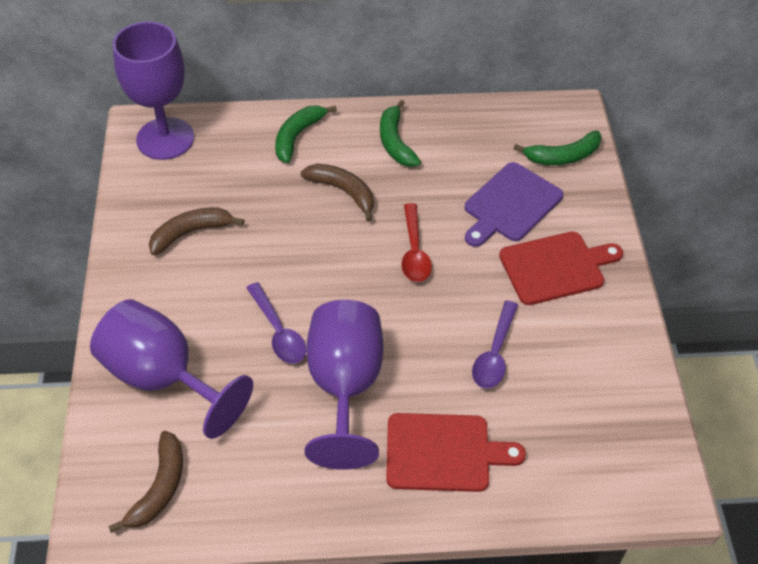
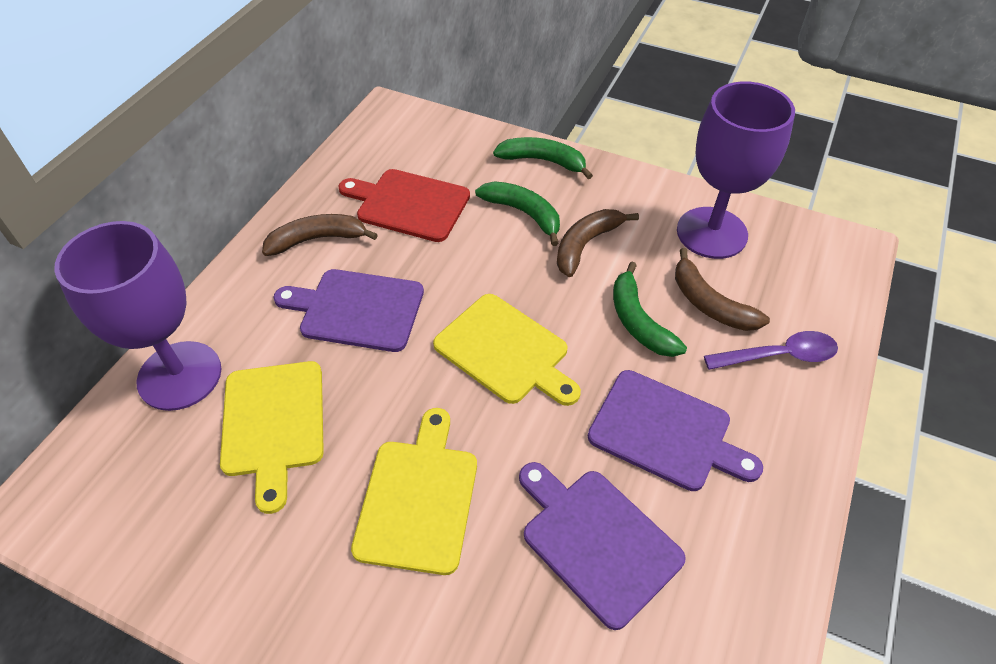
purple cutting board: 1 -> 3
purple goblet: 3 -> 2
purple spoon: 2 -> 1
red cutting board: 2 -> 1
red spoon: 1 -> 0
yellow cutting board: 0 -> 3

